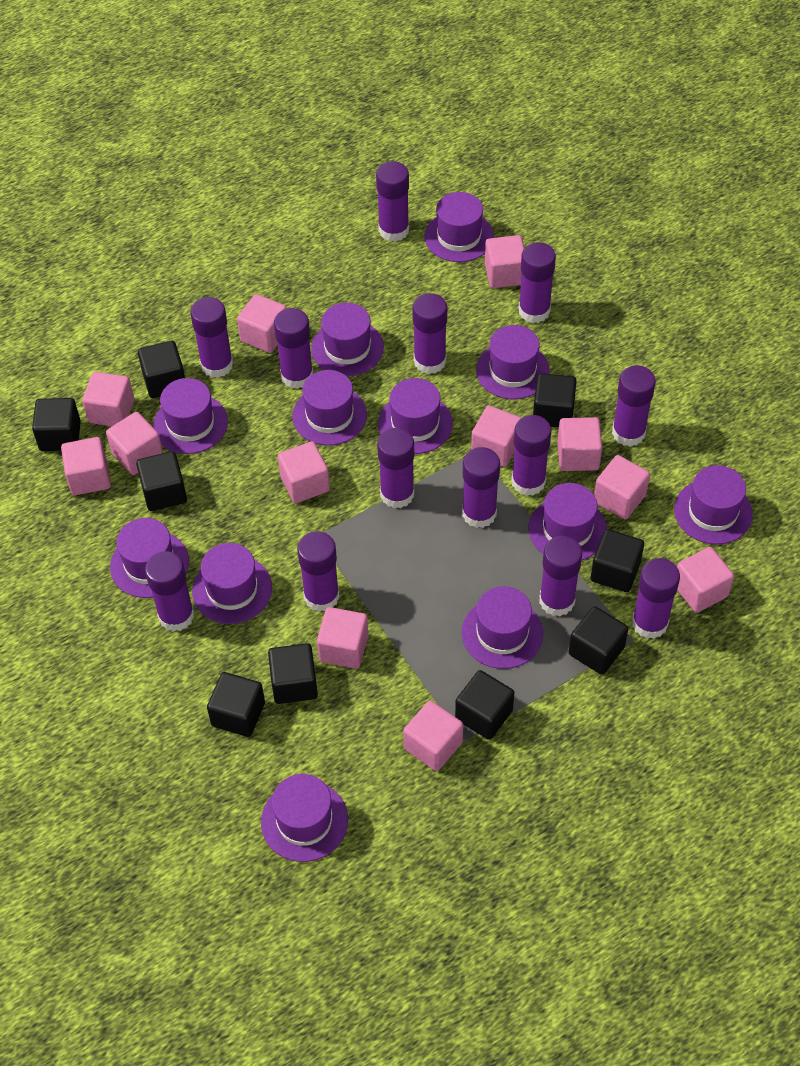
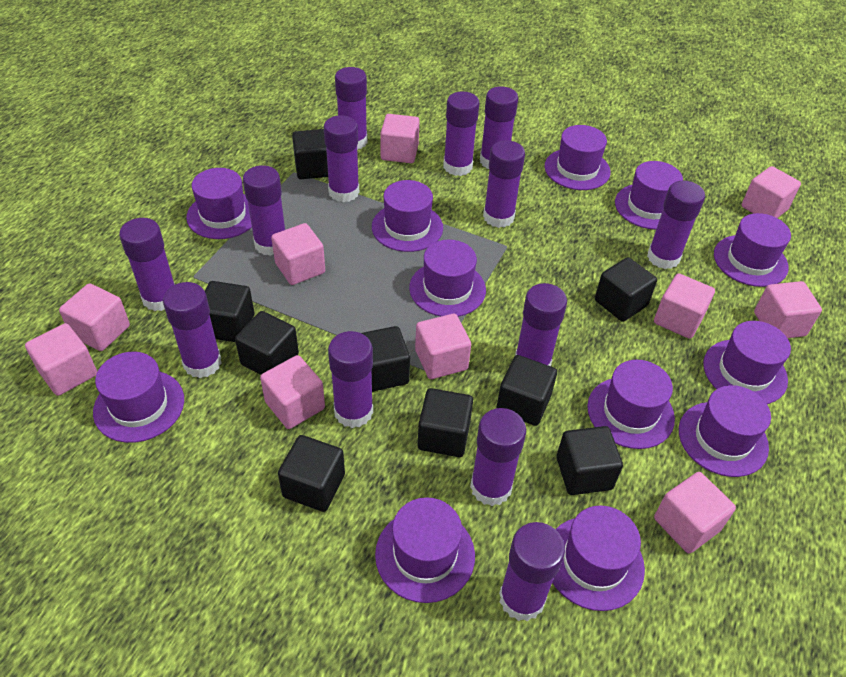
pink cube: 12 -> 10

